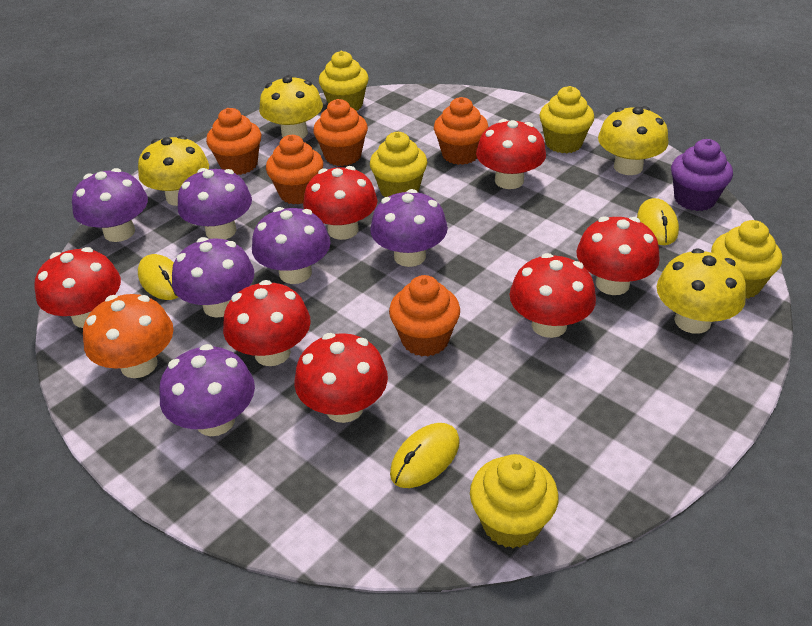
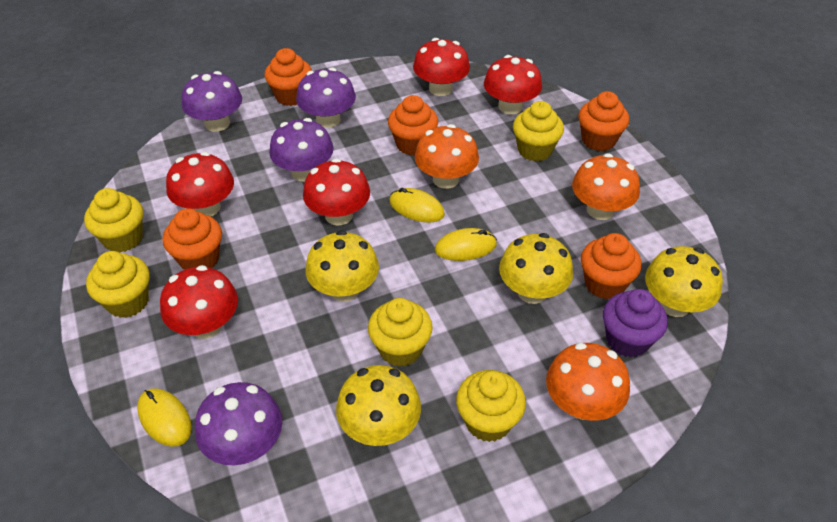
orange mushroom: 1 -> 3
purple mushroom: 6 -> 4
red mushroom: 7 -> 5

